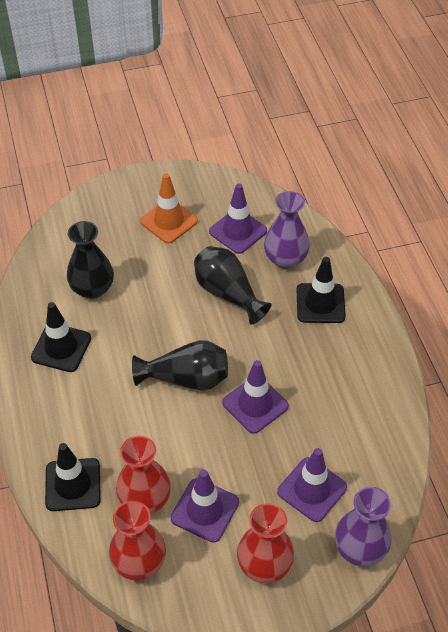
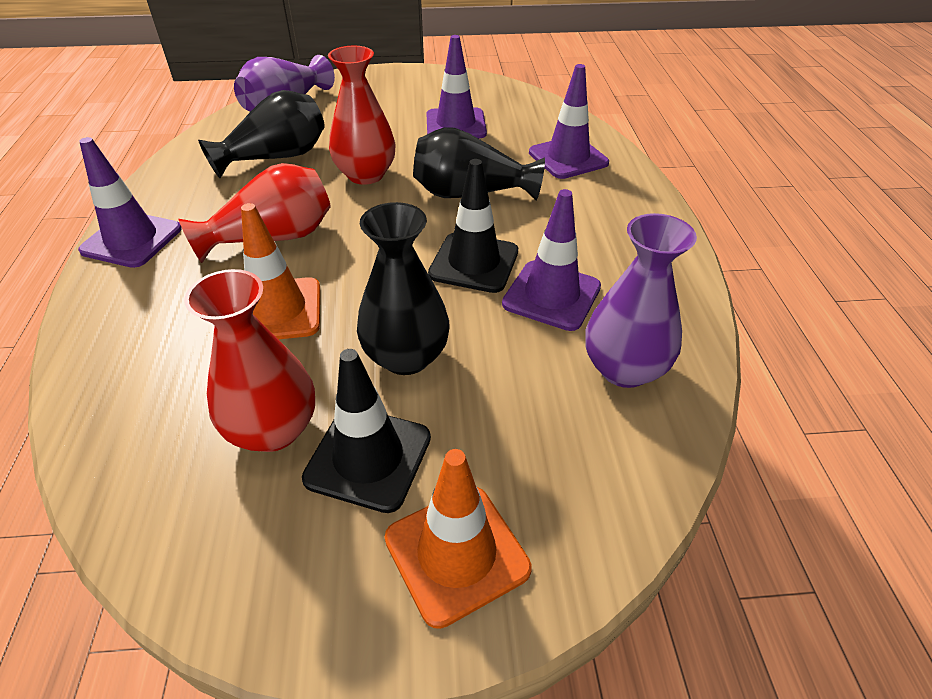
black traffic cone: 3 -> 2
orange traffic cone: 1 -> 2

